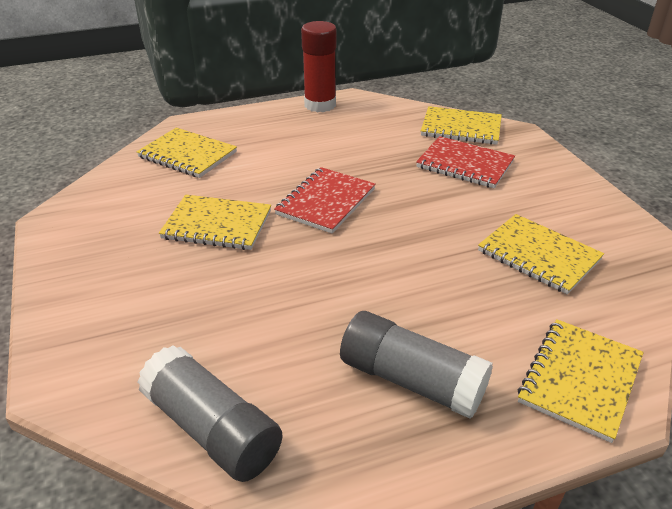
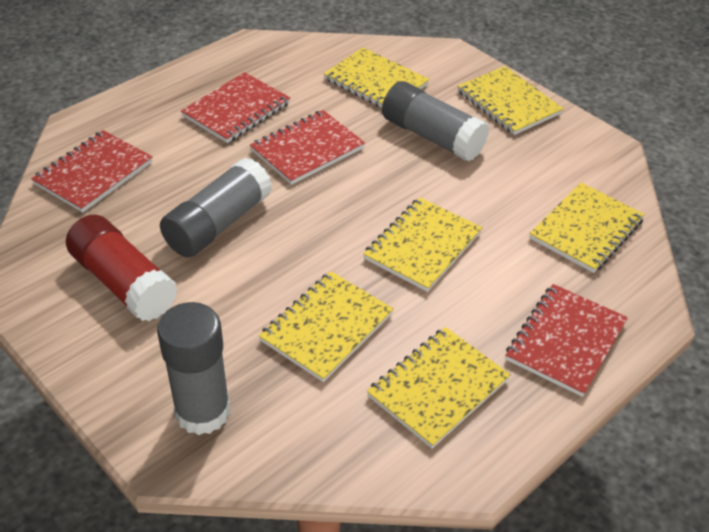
grey glue stick: 2 -> 3
red notebook: 2 -> 4
yellow notebook: 5 -> 6

